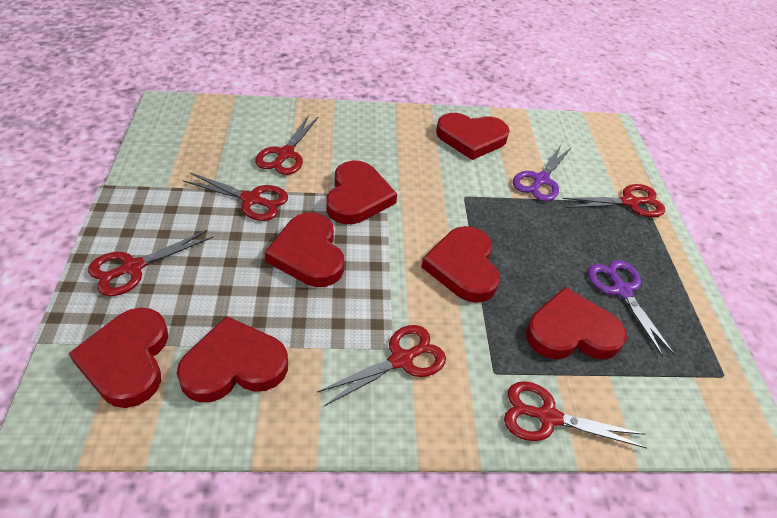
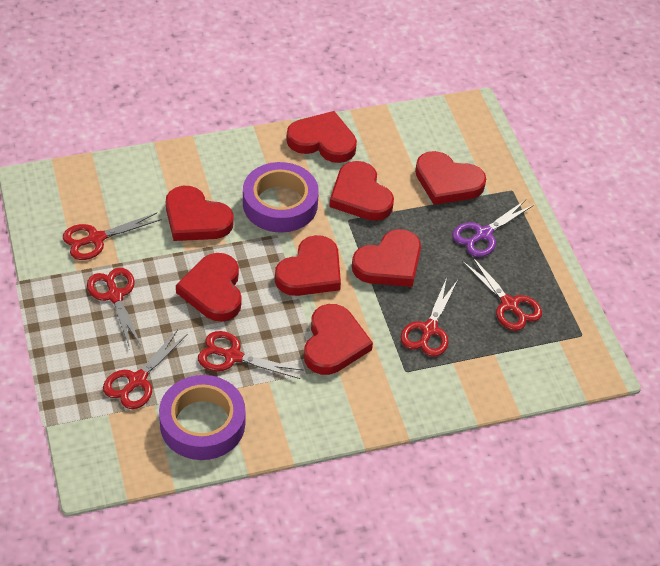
purple scissors: 2 -> 1
purple tape: 0 -> 2
red heart: 7 -> 8

